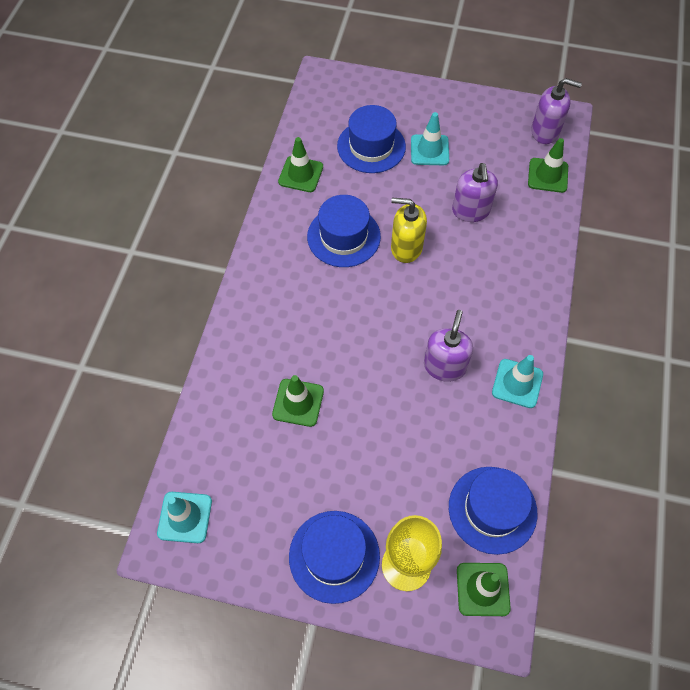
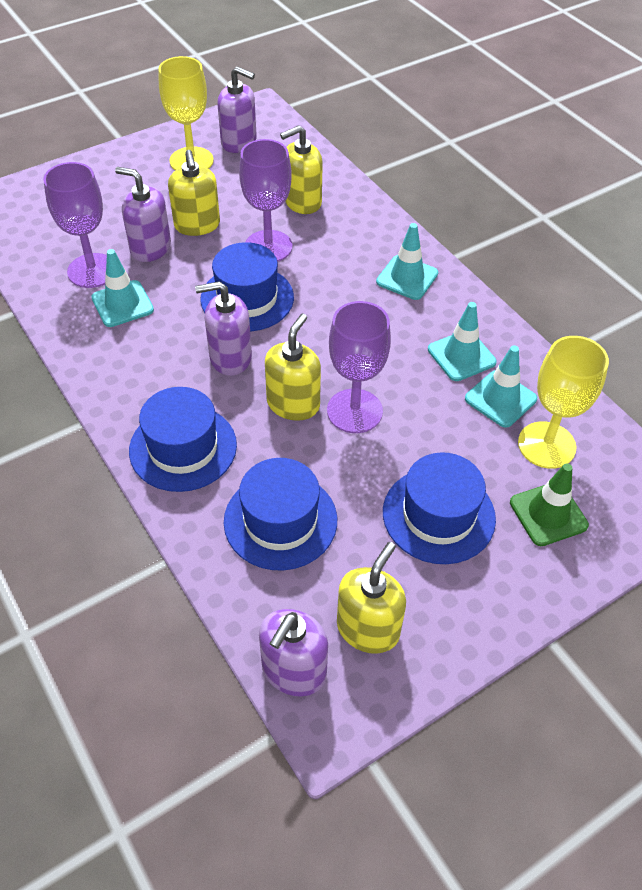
green traffic cone: 4 -> 1
purple goblet: 0 -> 3
purple soap dispenser: 3 -> 4
turquoise traffic cone: 3 -> 4
yellow goblet: 1 -> 2
yellow soap dispenser: 1 -> 4

